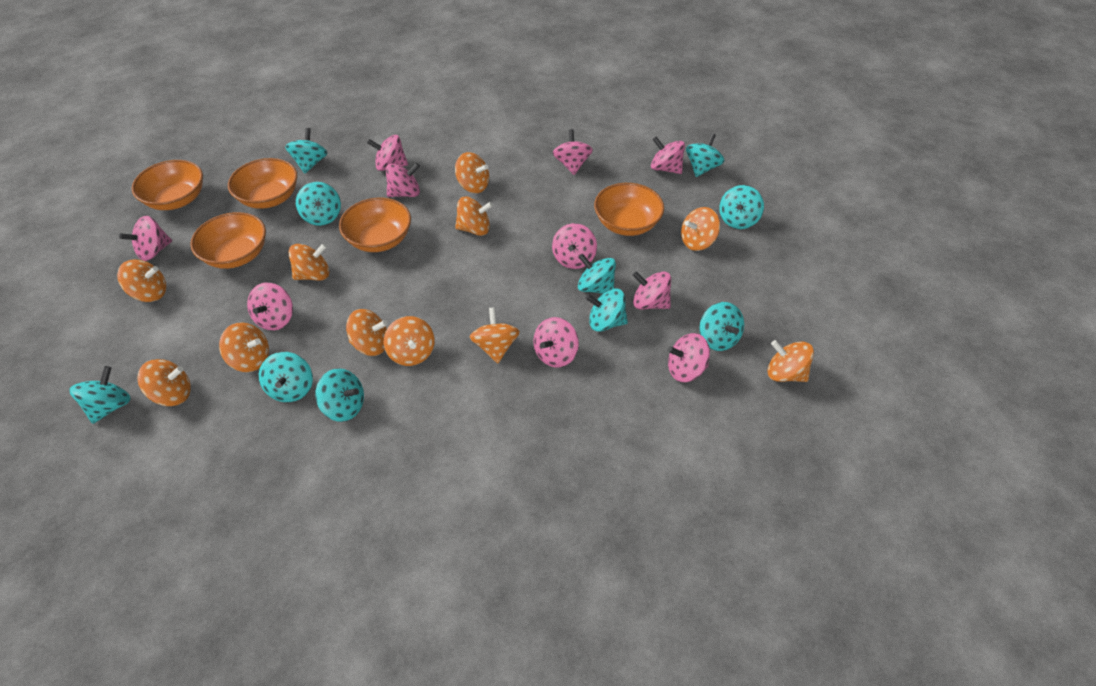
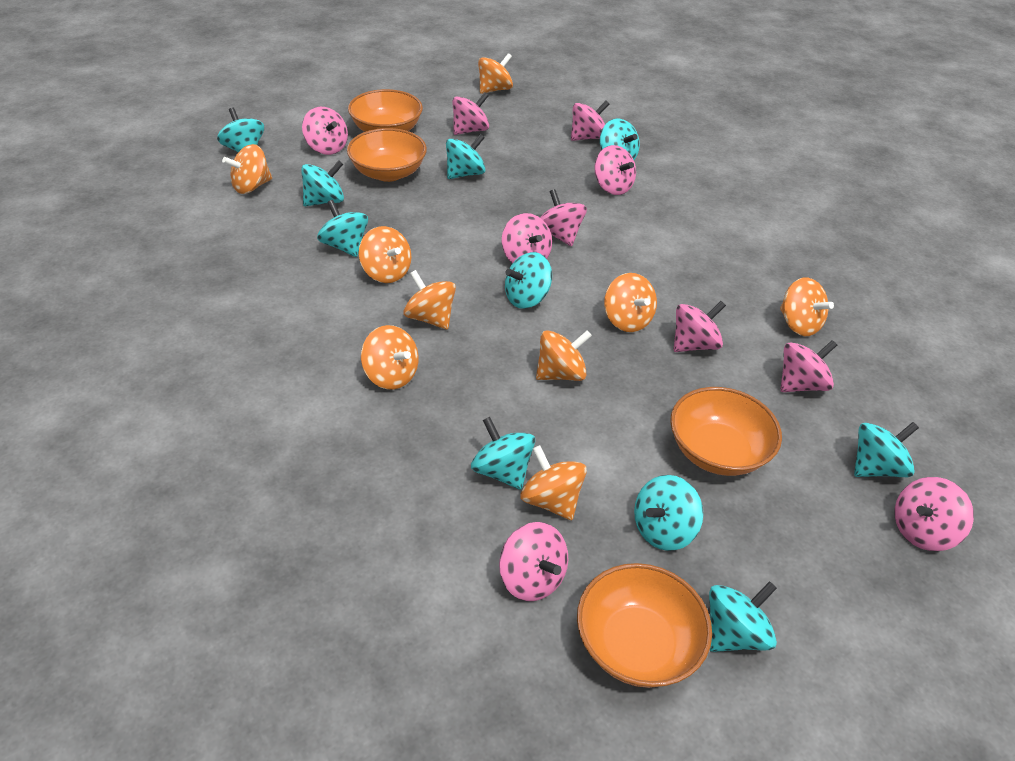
orange bowl: 5 -> 4
orange spinning top: 11 -> 9

